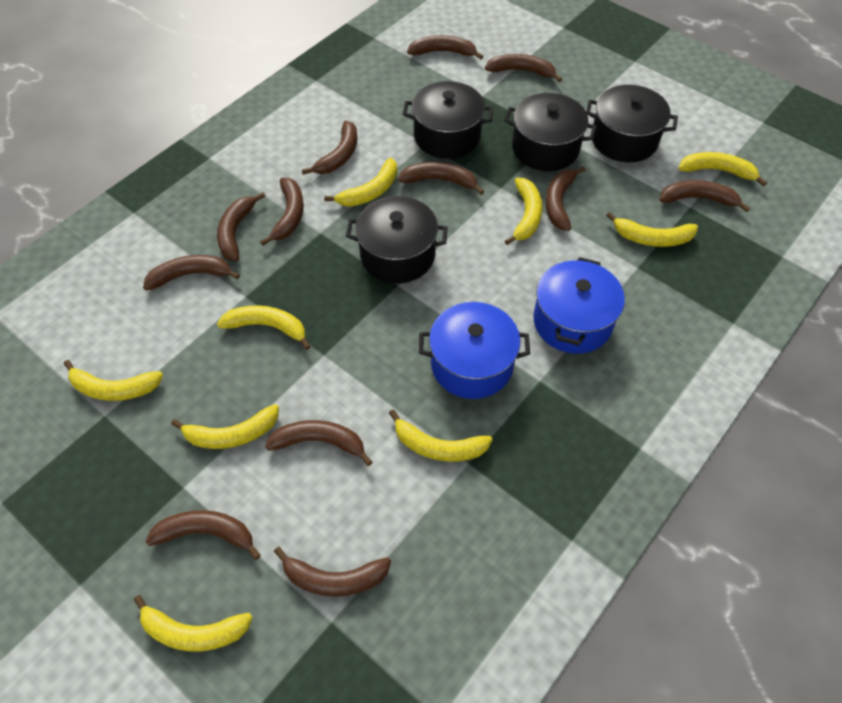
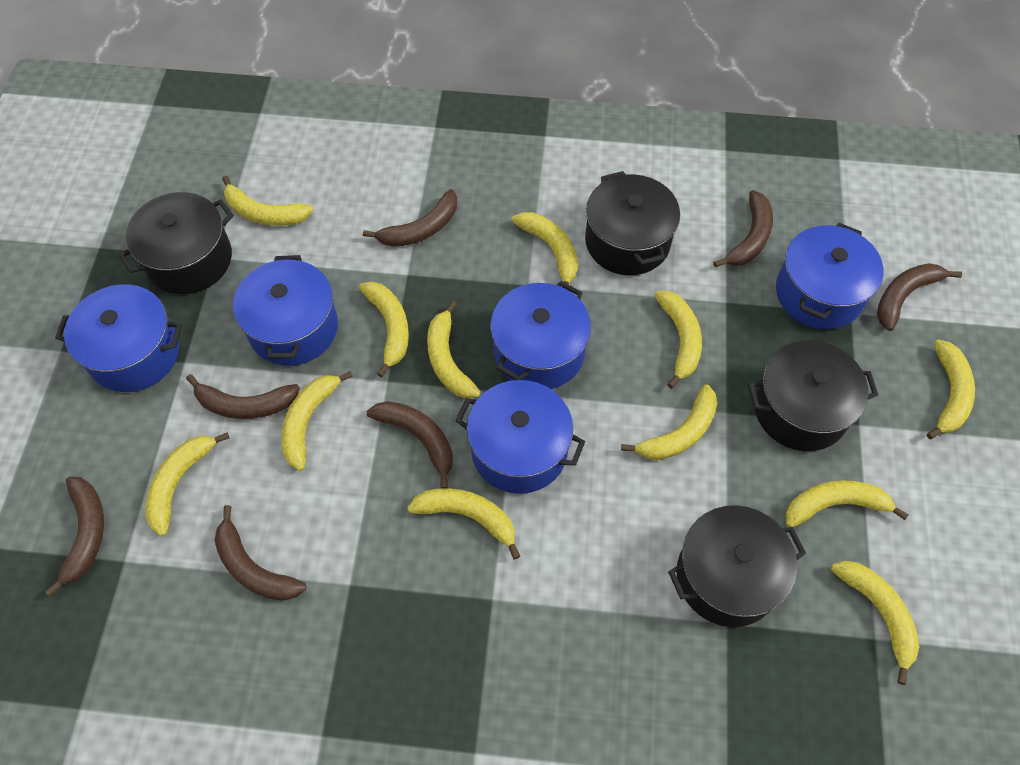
blue pot: 2 -> 5
brown banana: 12 -> 7
yellow banana: 9 -> 12

